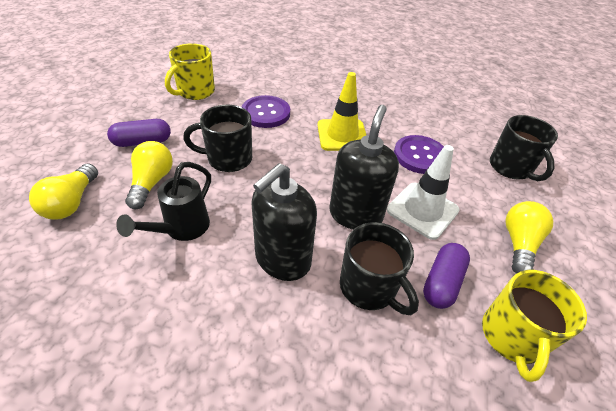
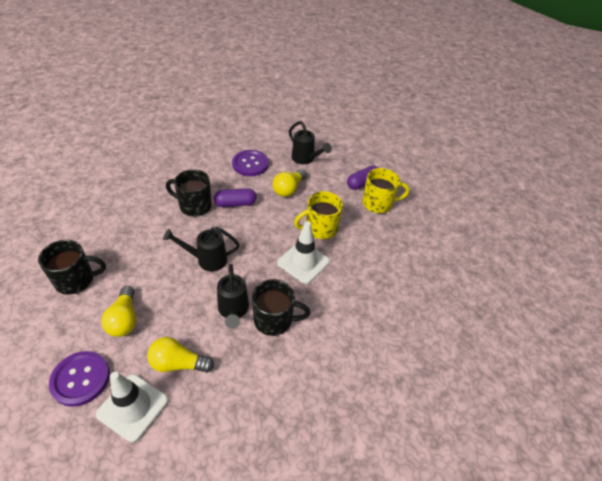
black soap dispenser: 2 -> 0
black watering can: 1 -> 3
white traffic cone: 1 -> 2
yellow traffic cone: 1 -> 0

